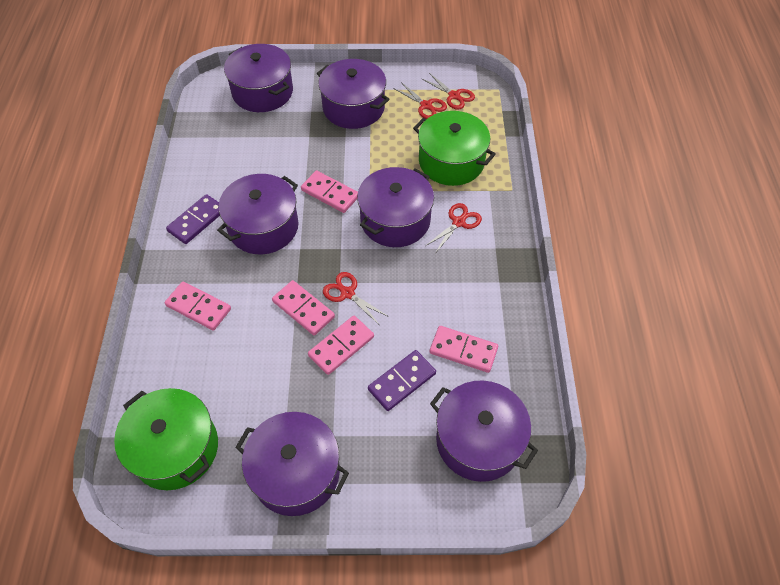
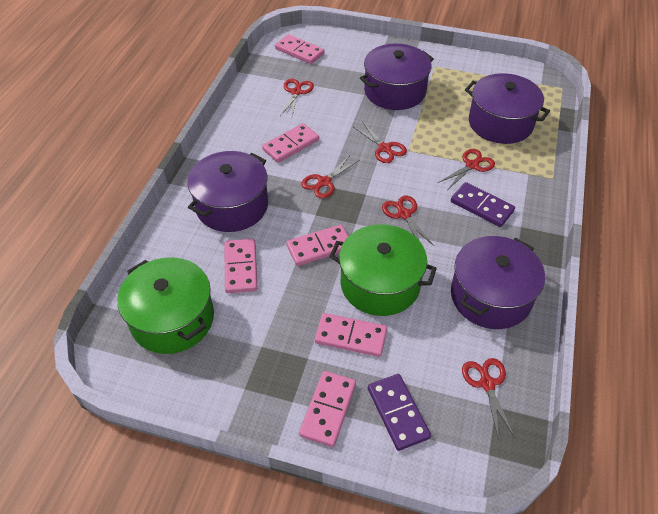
pink domino: 5 -> 6
purple pot: 6 -> 4
red scissors: 4 -> 6

